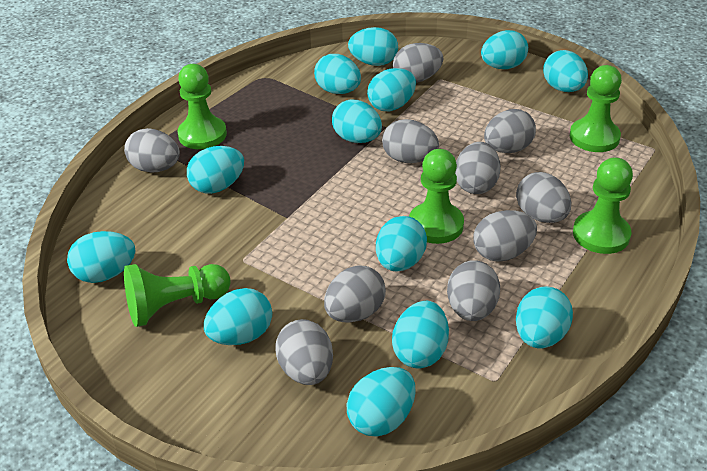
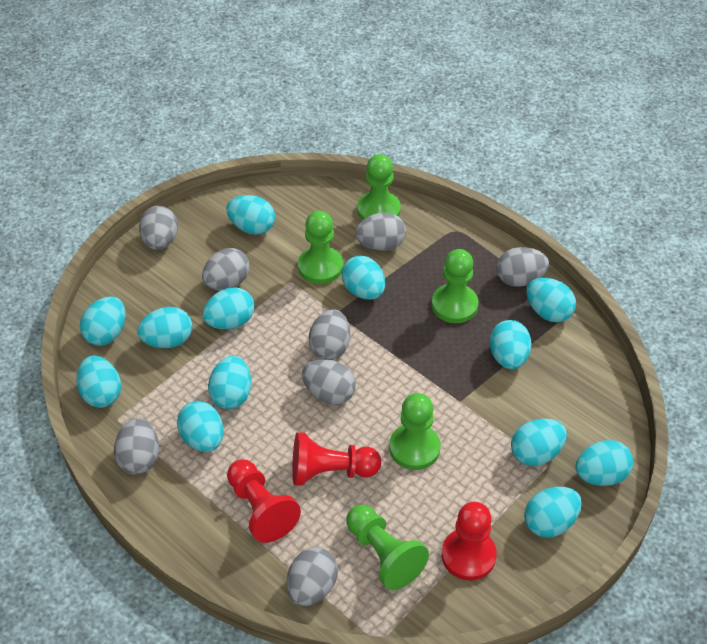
grey egg: 10 -> 8
red pawn: 0 -> 3

